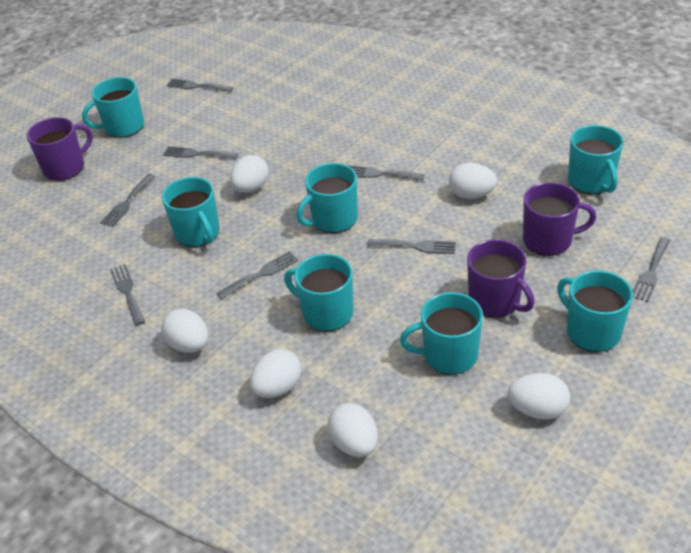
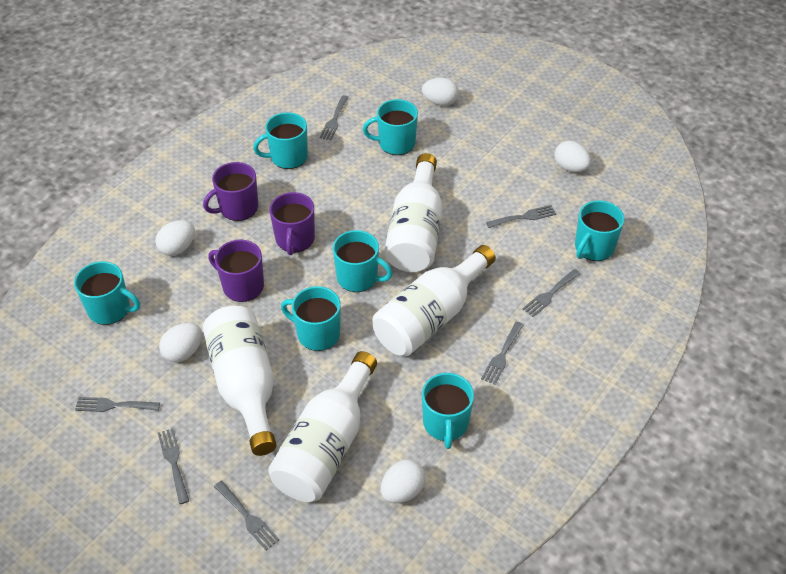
grey fork: 8 -> 7
white bottle: 0 -> 4
white egg: 6 -> 5

